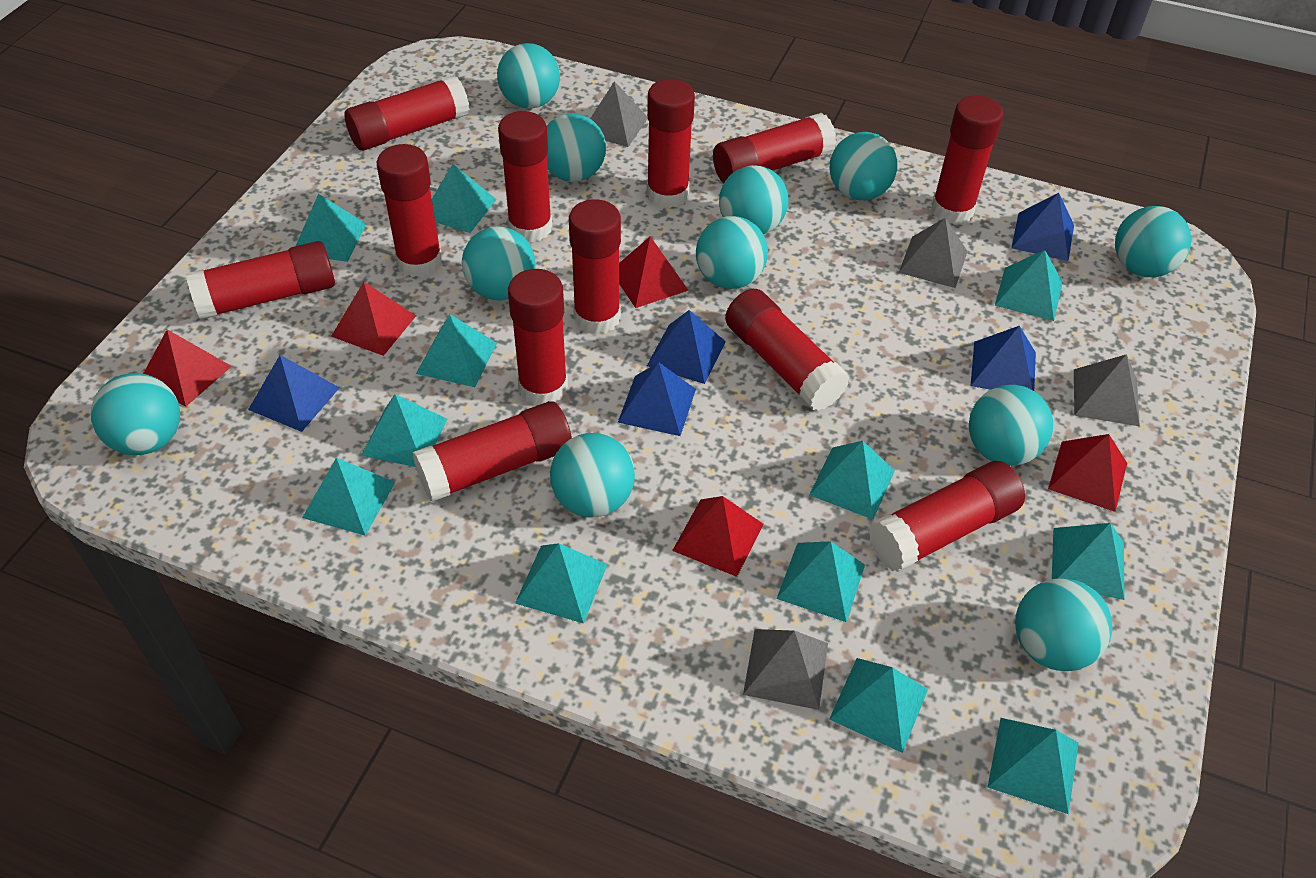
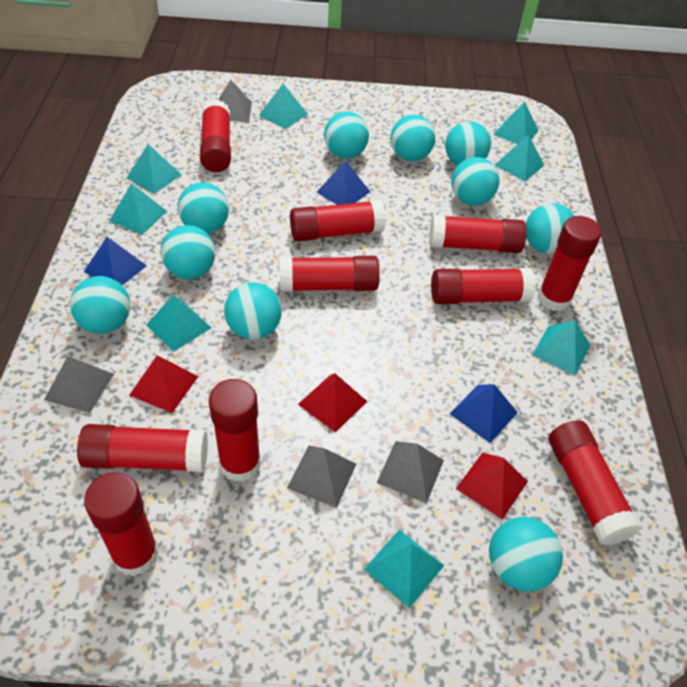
blue pyramid: 5 -> 3
red glue stick: 12 -> 10
red pyramid: 5 -> 3
turquoise ball: 11 -> 10
turquoise pyramid: 12 -> 8

